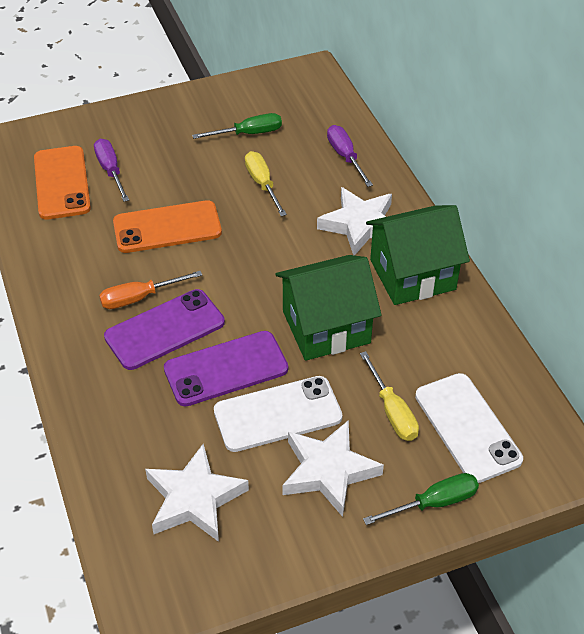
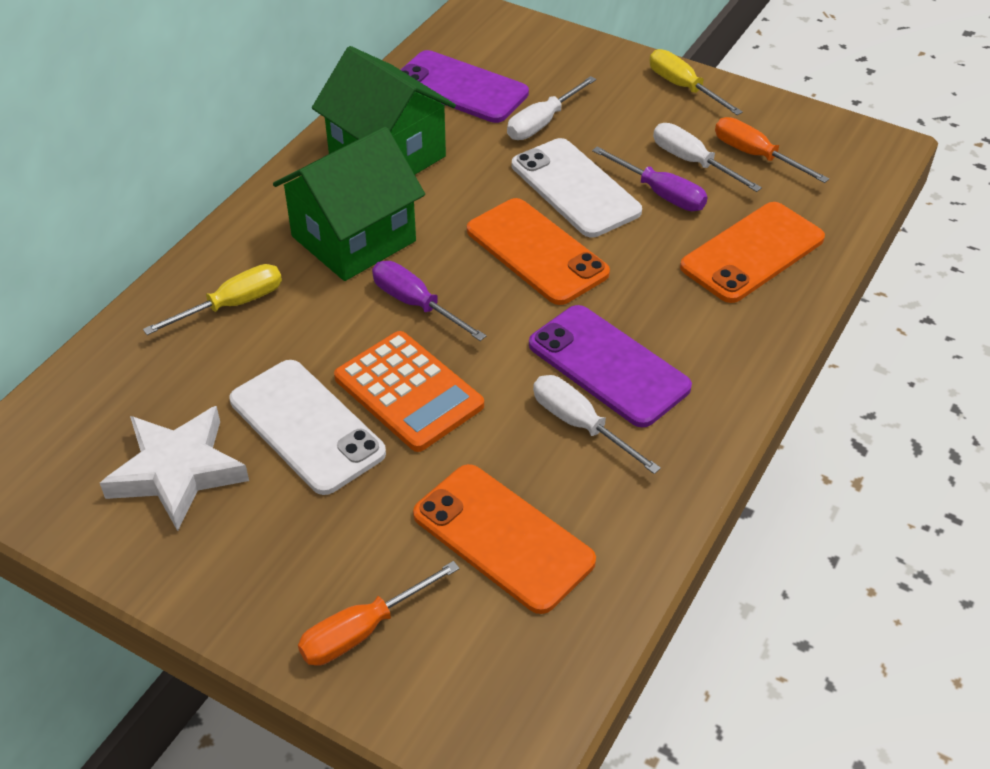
green screwdriver: 2 -> 0
orange calculator: 0 -> 1
orange phone: 2 -> 3
orange screwdriver: 1 -> 2
white screwdriver: 0 -> 3
white star: 3 -> 1

